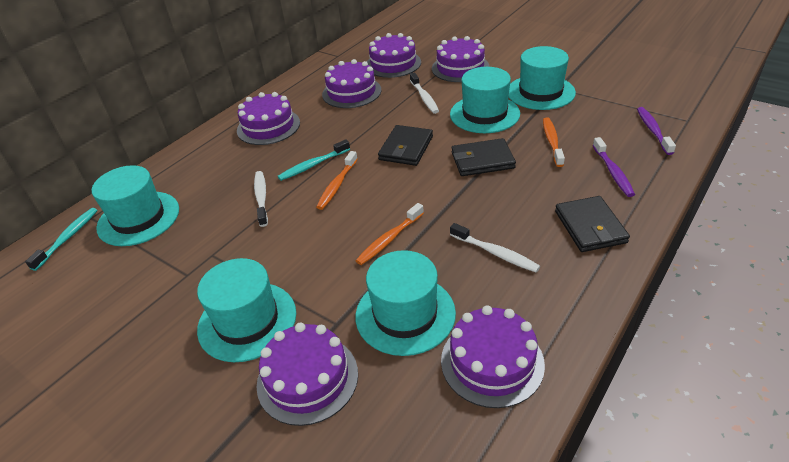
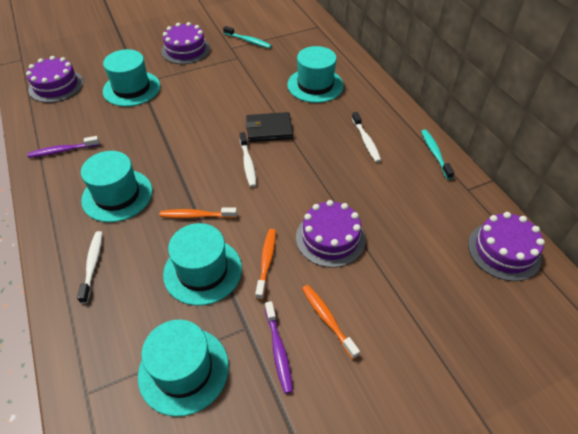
black wallet: 3 -> 1
purple cake: 6 -> 4

